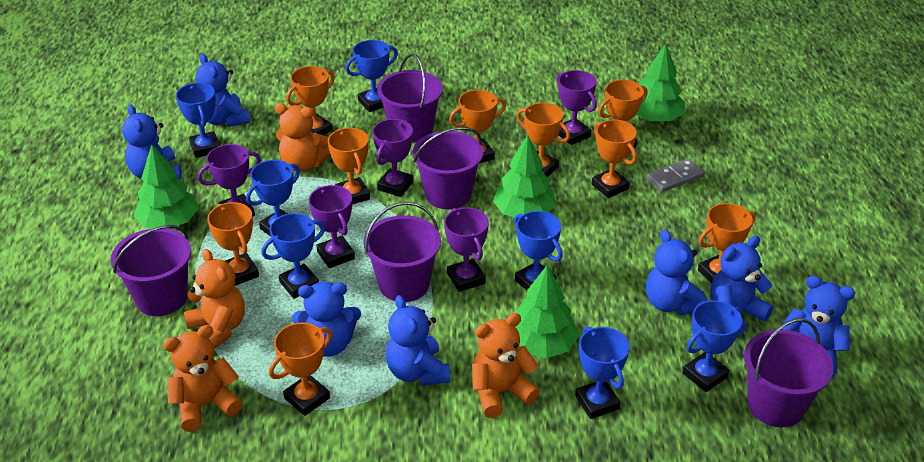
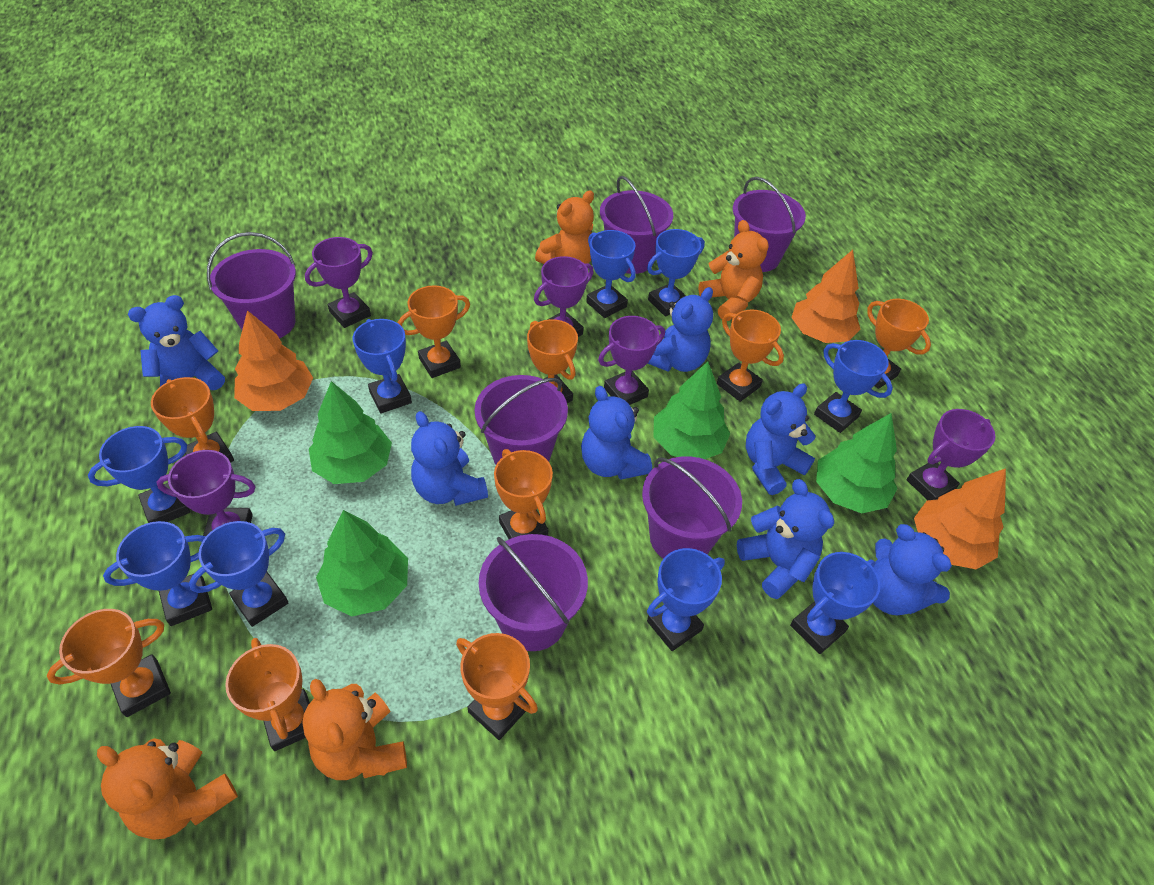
blue trophy: 7 -> 9
grey domino: 1 -> 0
orange tree: 0 -> 3
purple bucket: 5 -> 6

